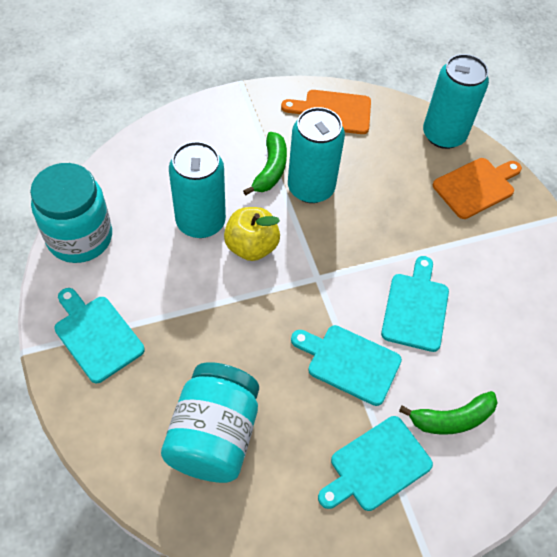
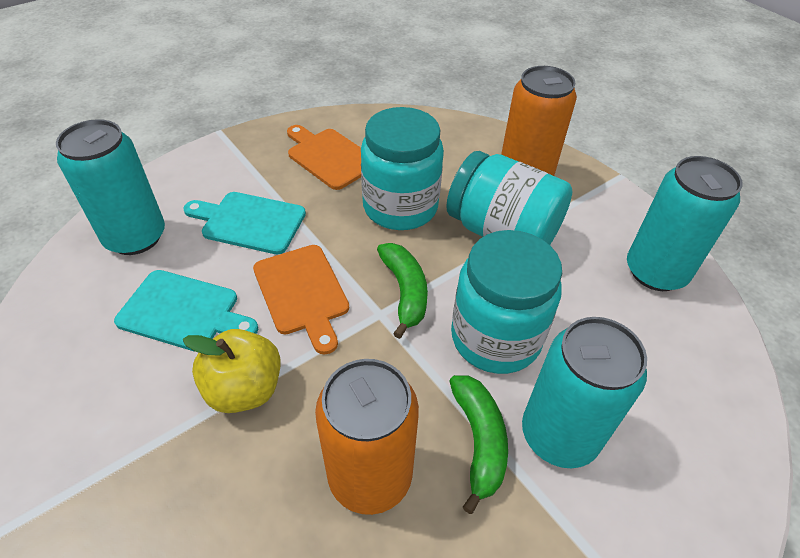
orange can: 0 -> 2
turquoise cutting board: 4 -> 2
turquoise jar: 2 -> 3

